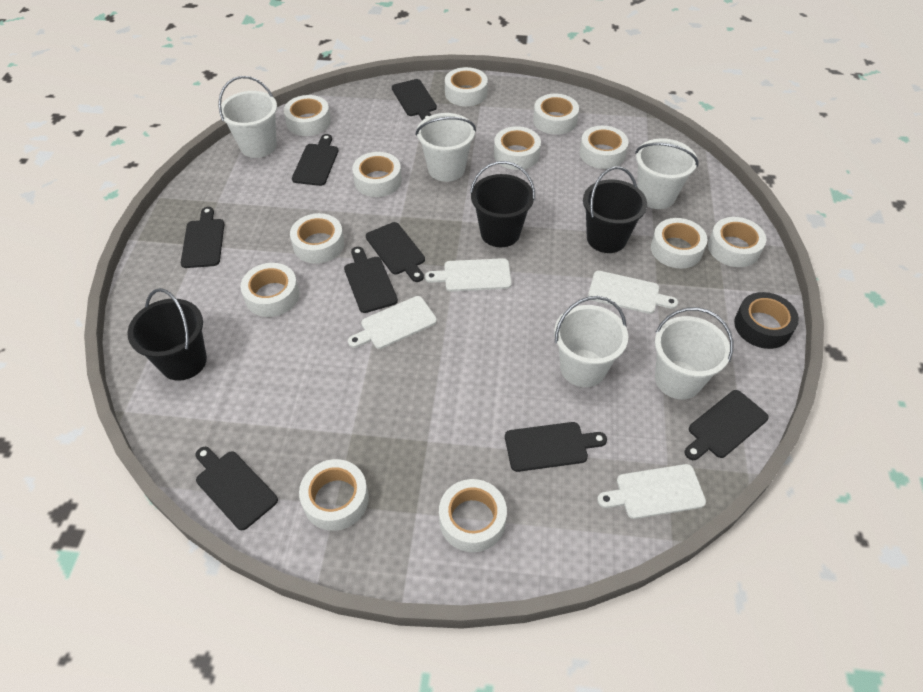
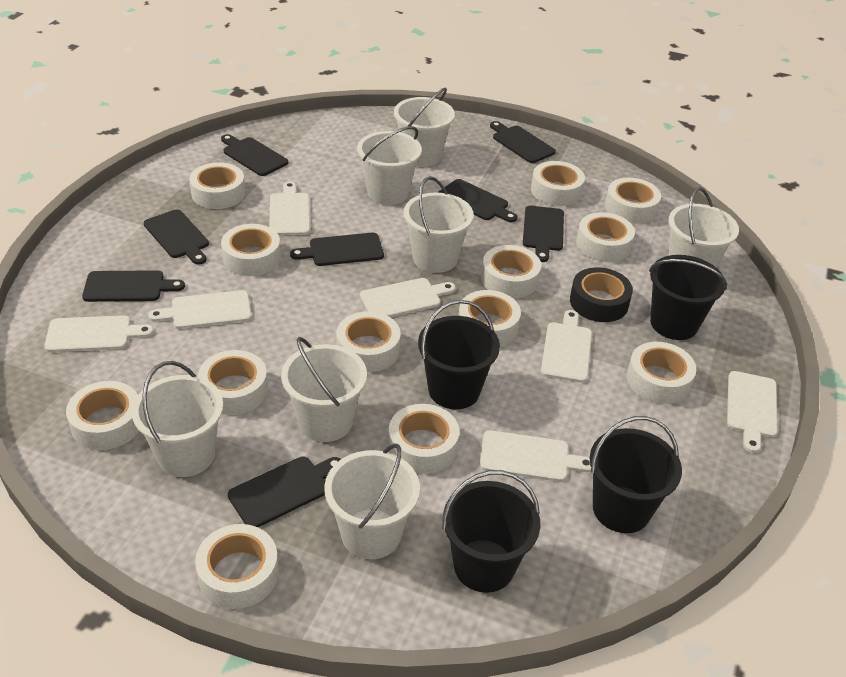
black bucket: 3 -> 4
white bucket: 5 -> 7
white cutting board: 4 -> 7
white tape: 12 -> 13

